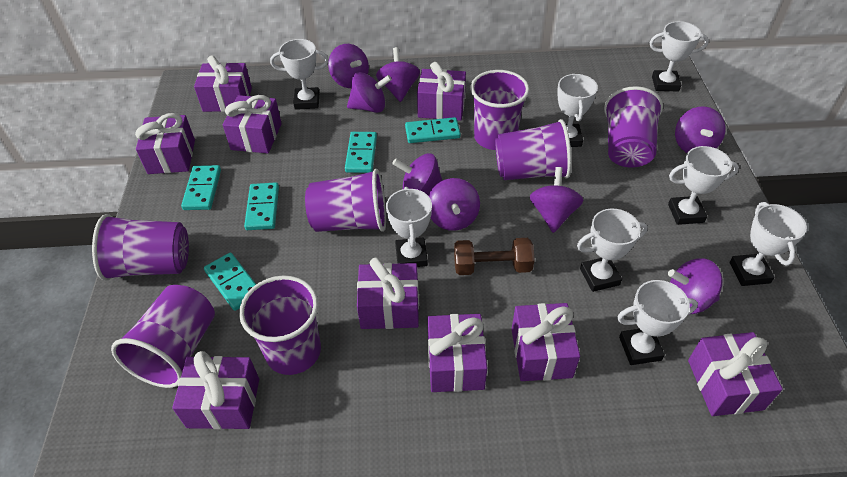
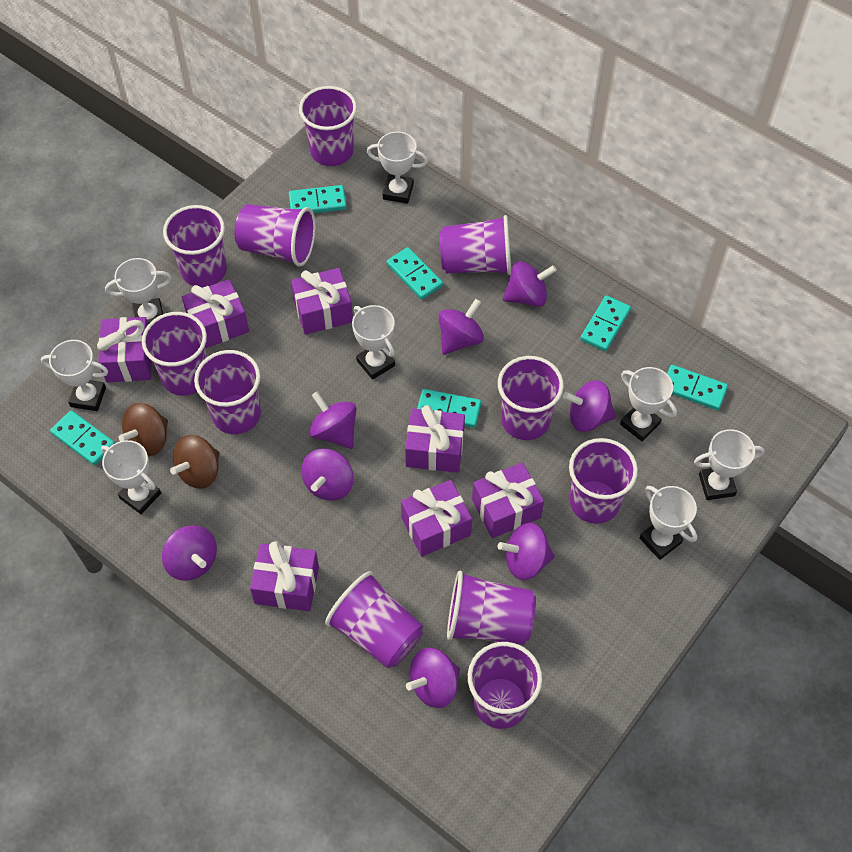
brown dumbbell: 1 -> 0
brown spinning top: 0 -> 2
purple cup: 7 -> 11
purple gift: 9 -> 7
turquoise domino: 5 -> 6

